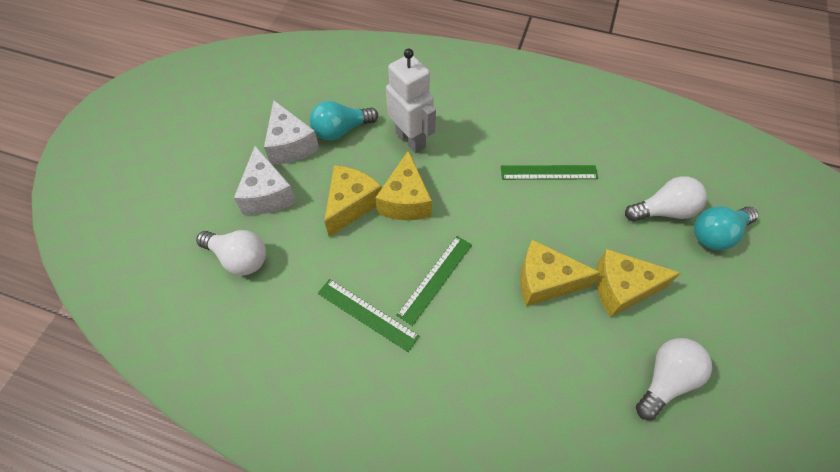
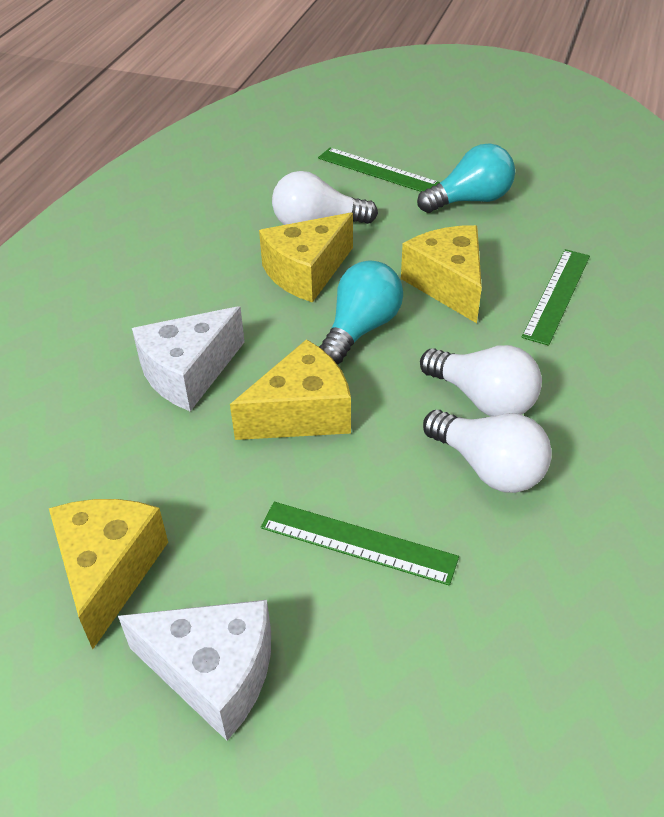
white robot: 1 -> 0

